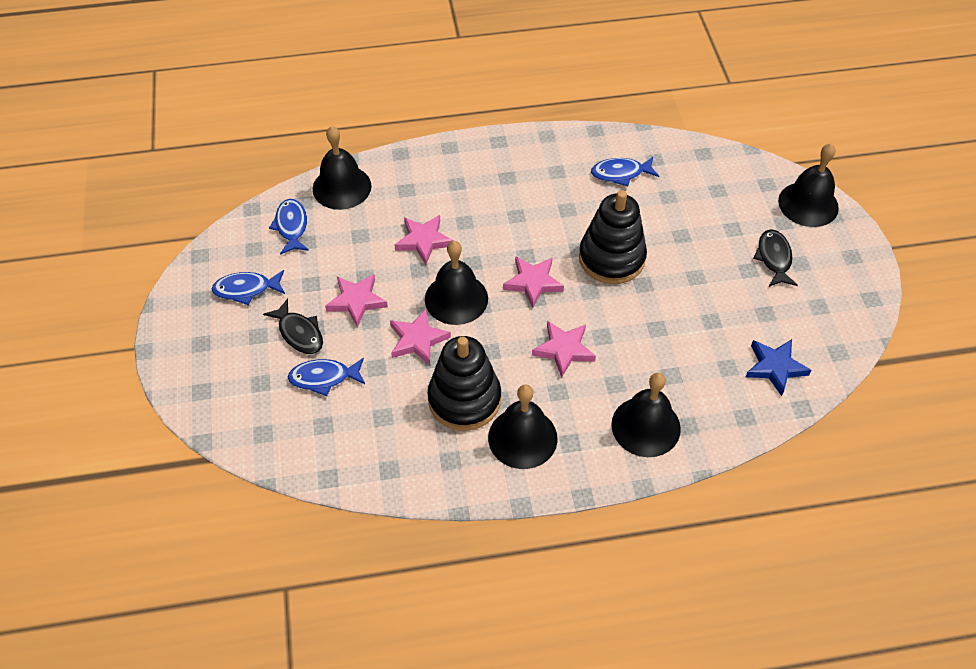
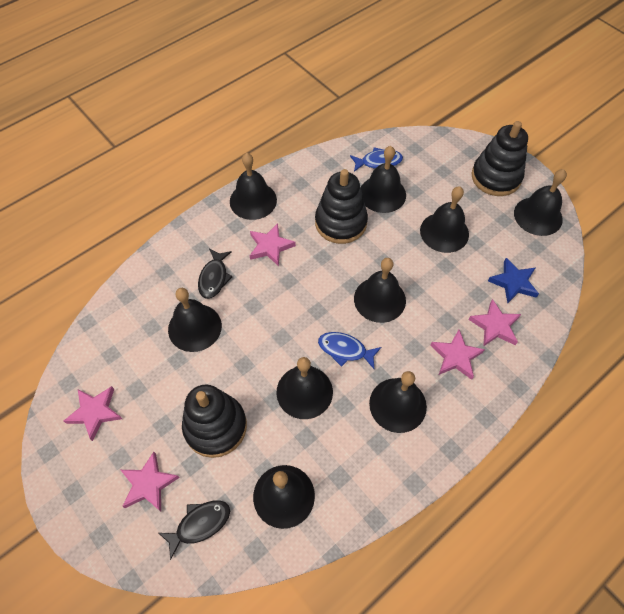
black bell: 5 -> 9
black stacking toy: 2 -> 3
blue fish: 4 -> 2

